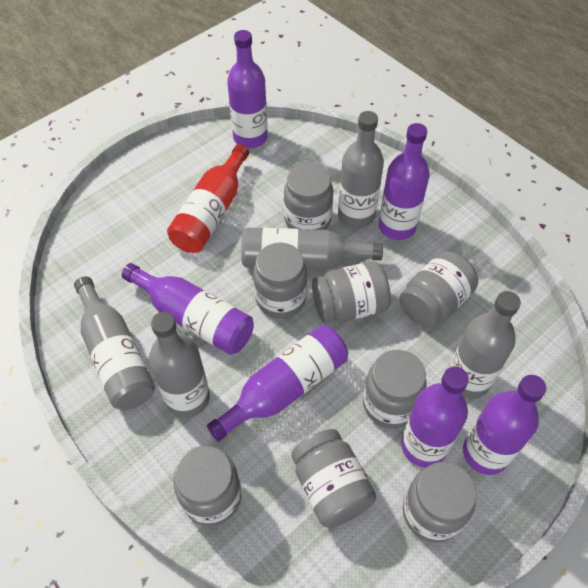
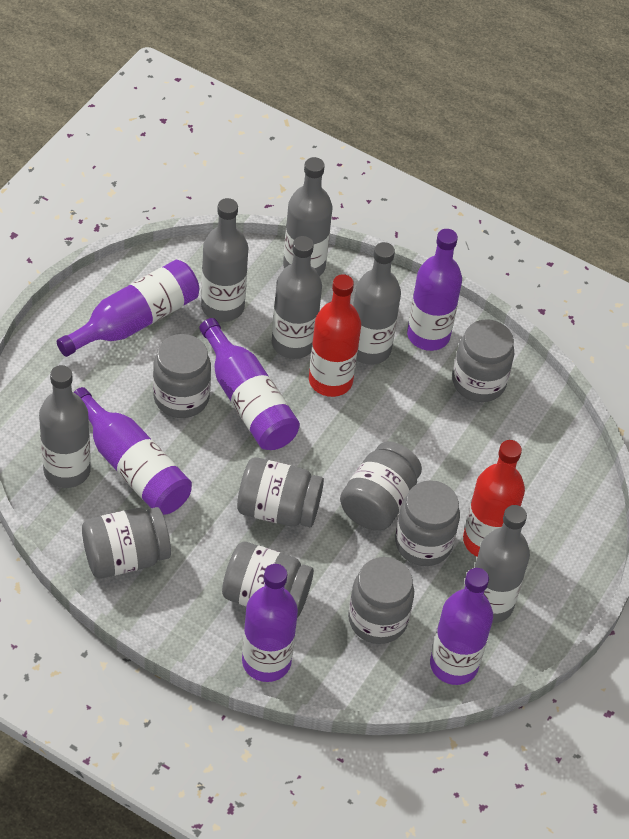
grey bottle: 5 -> 6
red bottle: 1 -> 2

